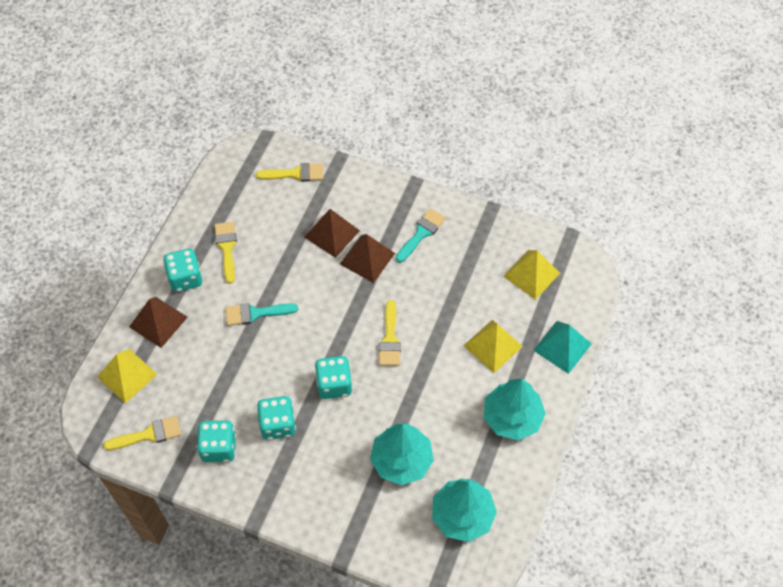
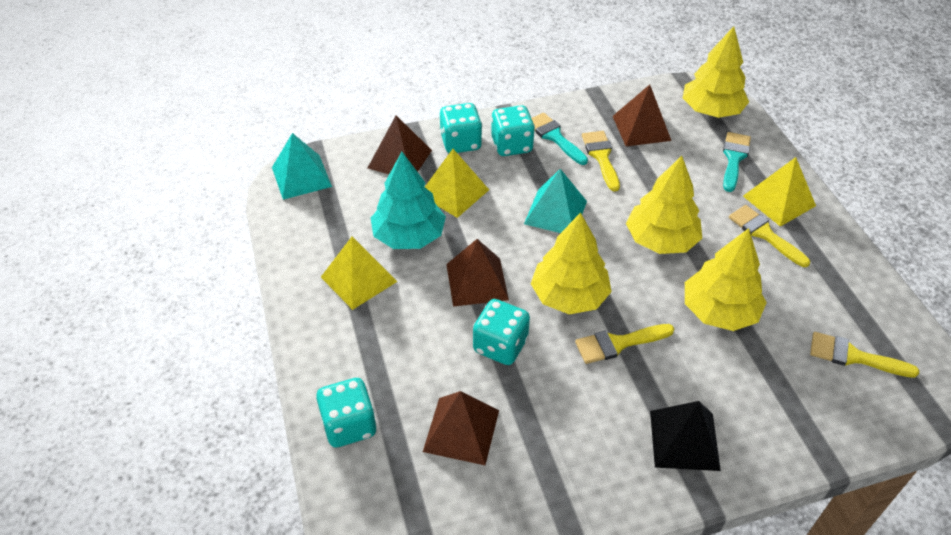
black pyramid: 0 -> 1
brown pyramid: 3 -> 4
turquoise pyramid: 1 -> 2
turquoise tree: 3 -> 1
yellow tree: 0 -> 4

